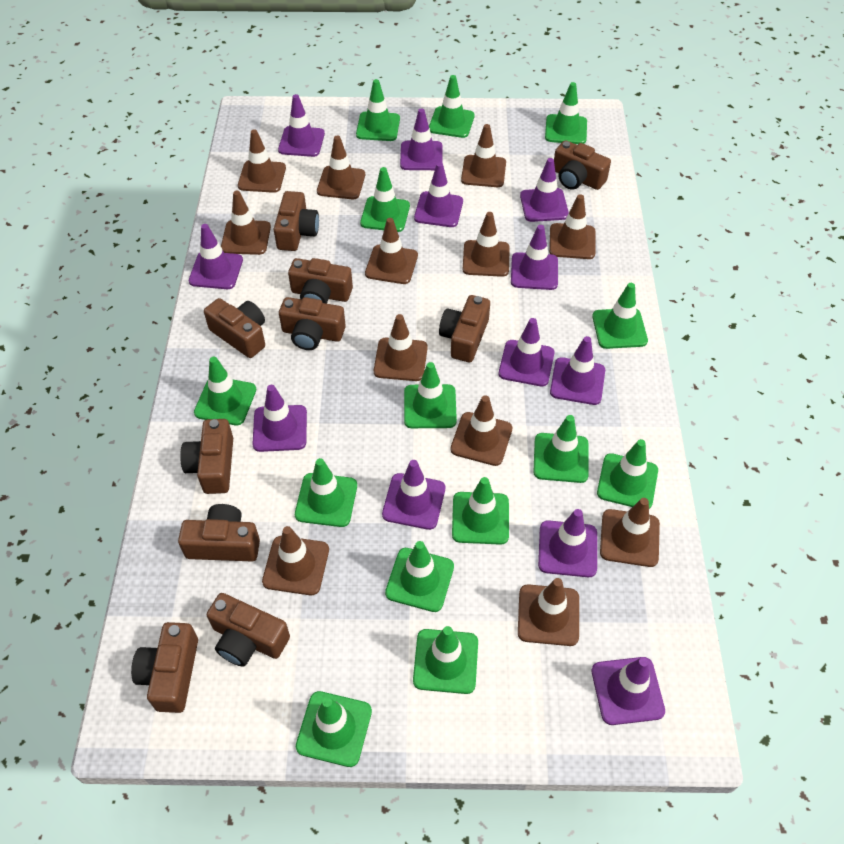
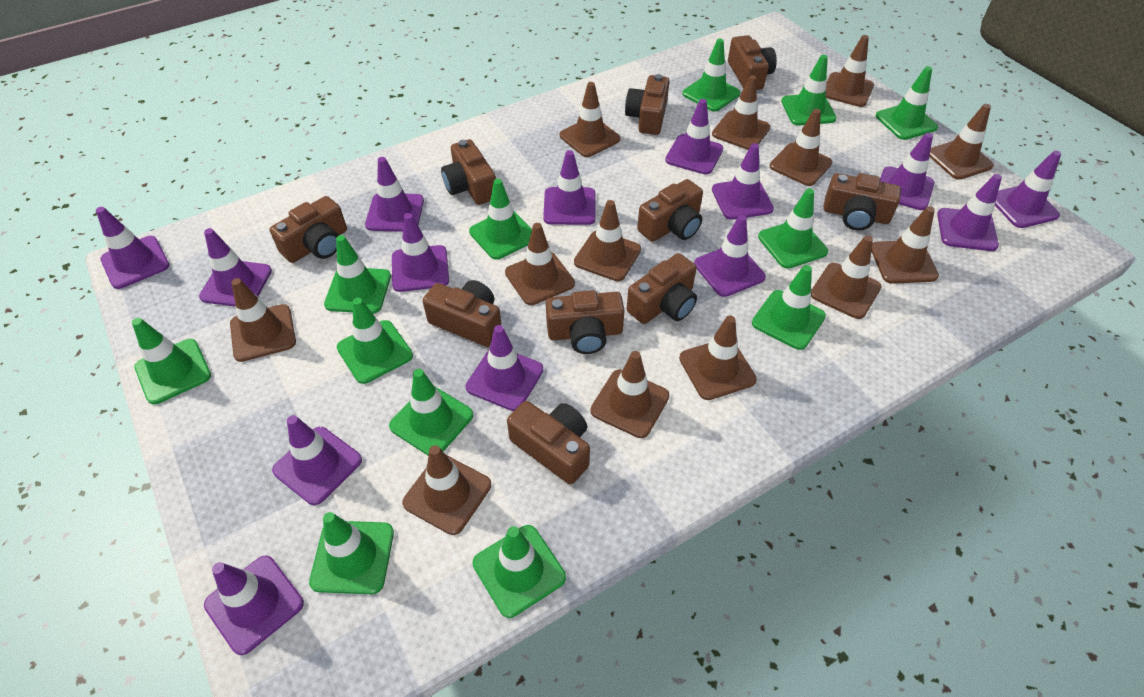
brown traffic cone: 12 -> 13
green traffic cone: 14 -> 12
purple traffic cone: 12 -> 14

